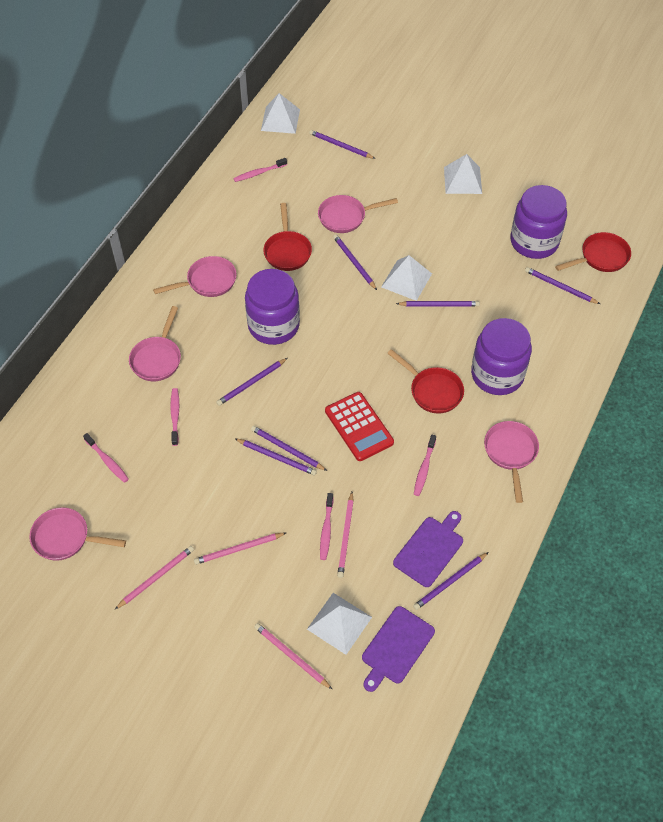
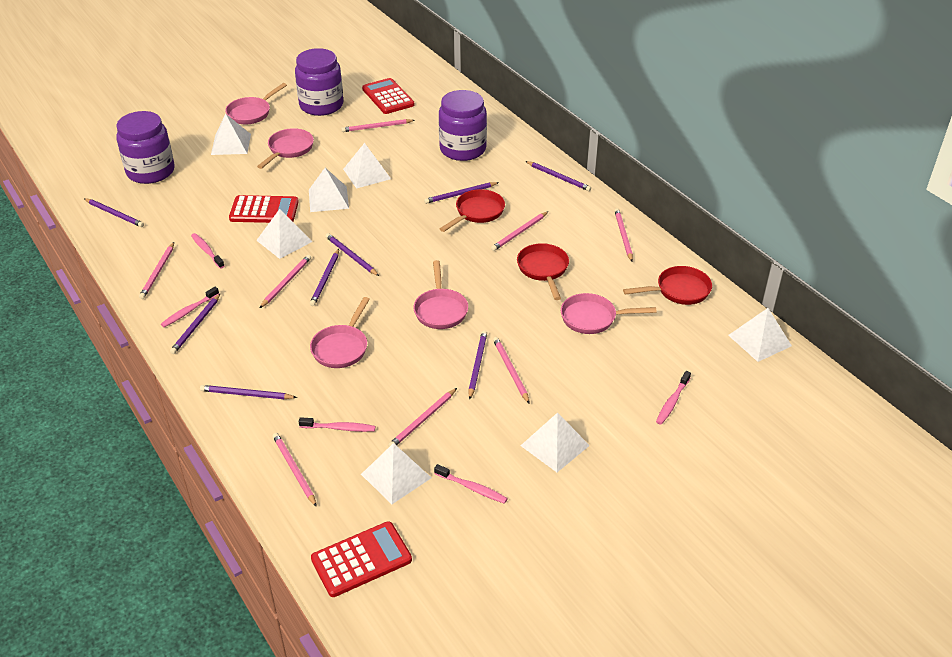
pink pencil: 4 -> 8
purple cutting board: 2 -> 0
red calculator: 1 -> 3
white pyramid: 4 -> 7

